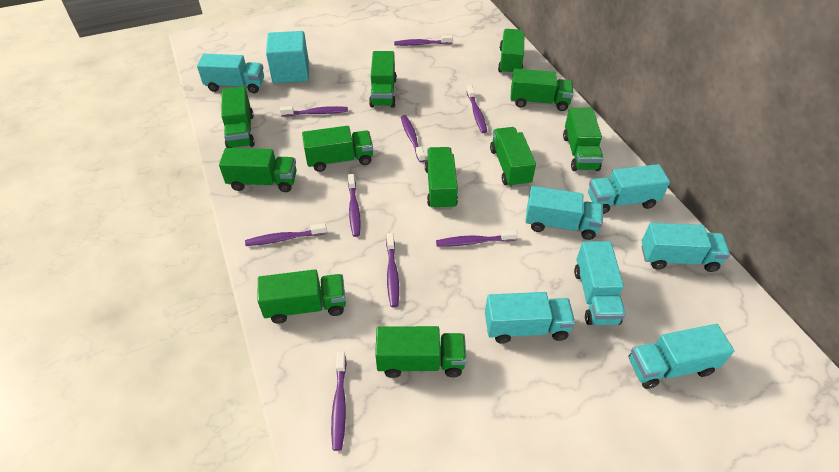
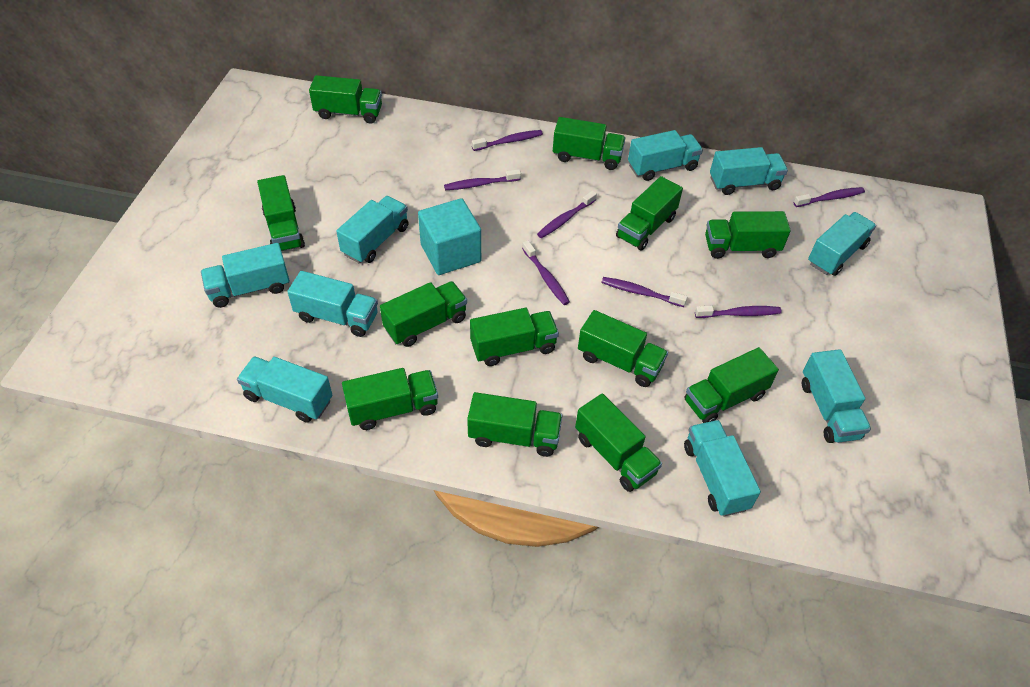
green truck: 11 -> 12
purple toothbrush: 9 -> 7
turquoise truck: 7 -> 9

